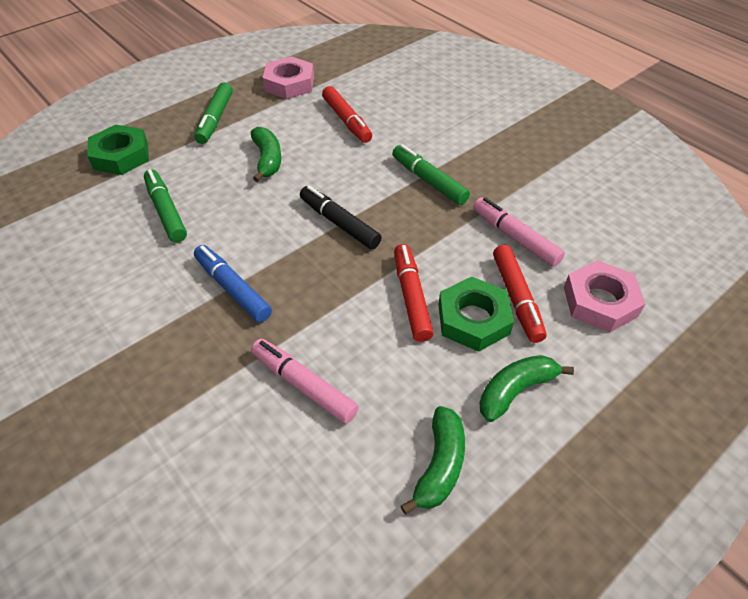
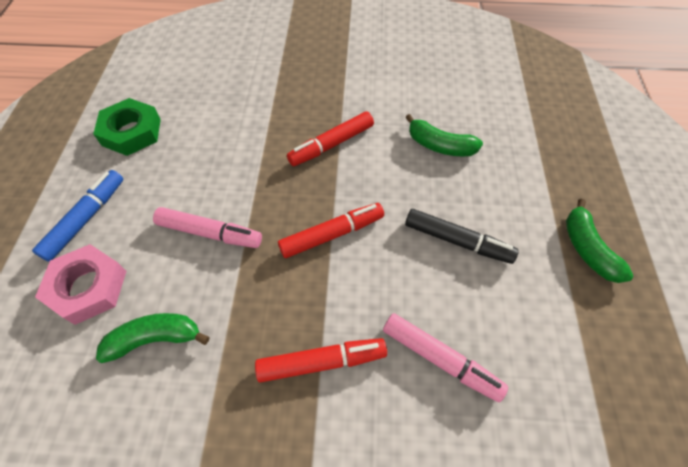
green marker: 3 -> 0
green nut: 2 -> 1
pink nut: 2 -> 1

